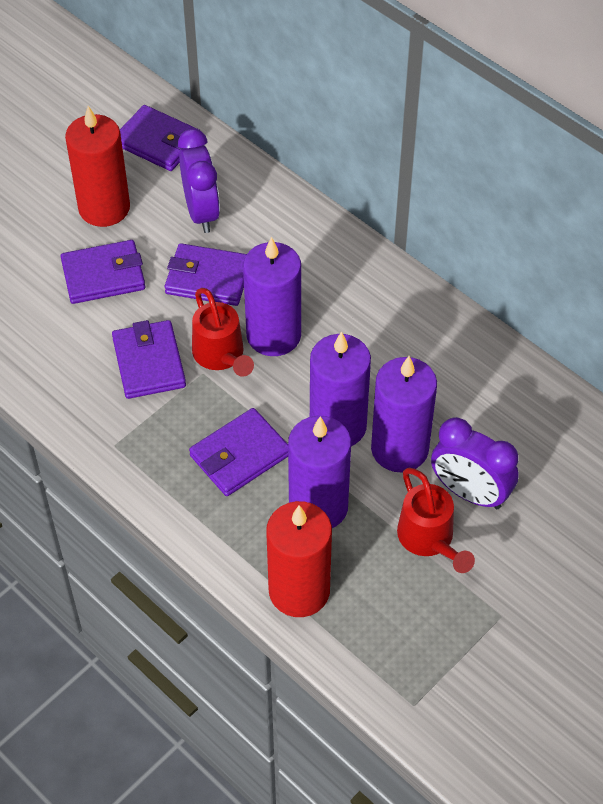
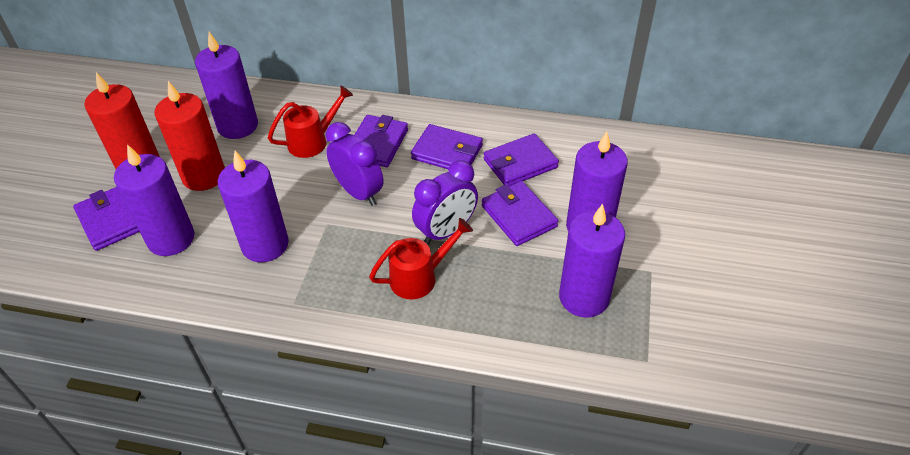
purple candle: 4 -> 5

